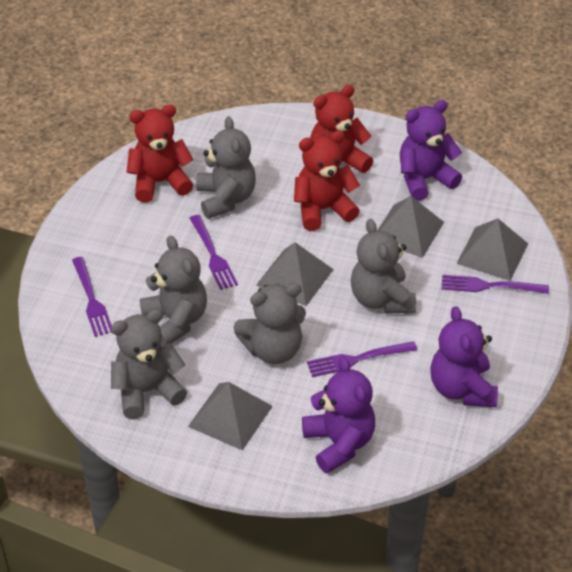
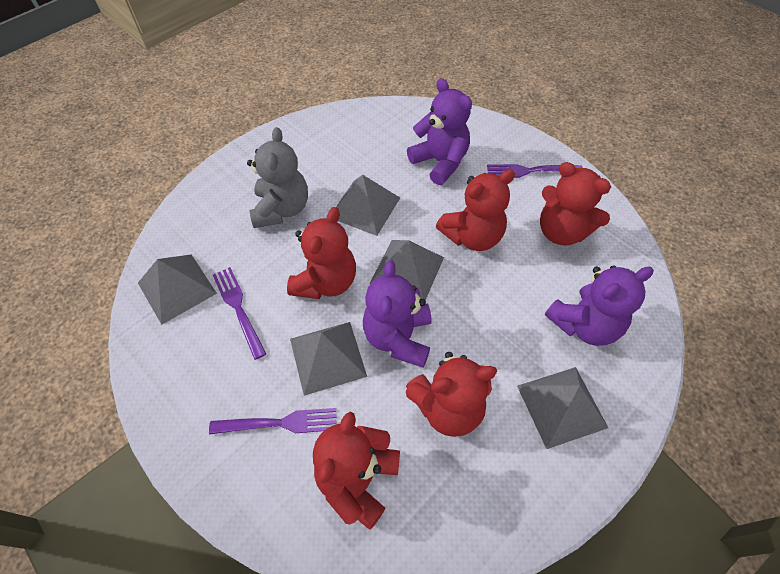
grey pyramid: 4 -> 5
grey teddy bear: 5 -> 1
purple fork: 4 -> 3
red teddy bear: 3 -> 5

